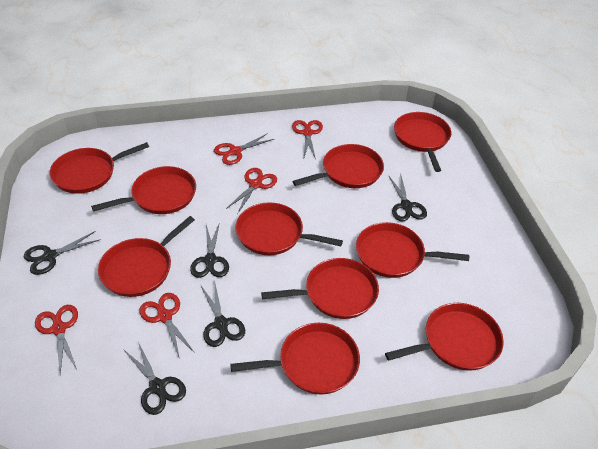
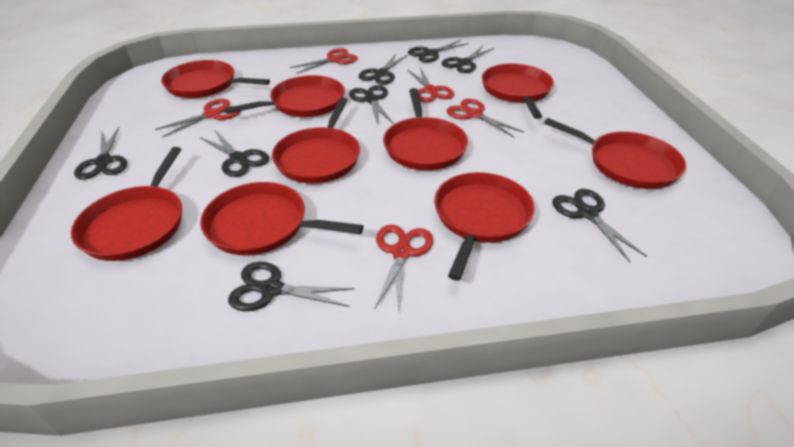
black scissors: 5 -> 8
red pan: 10 -> 9

